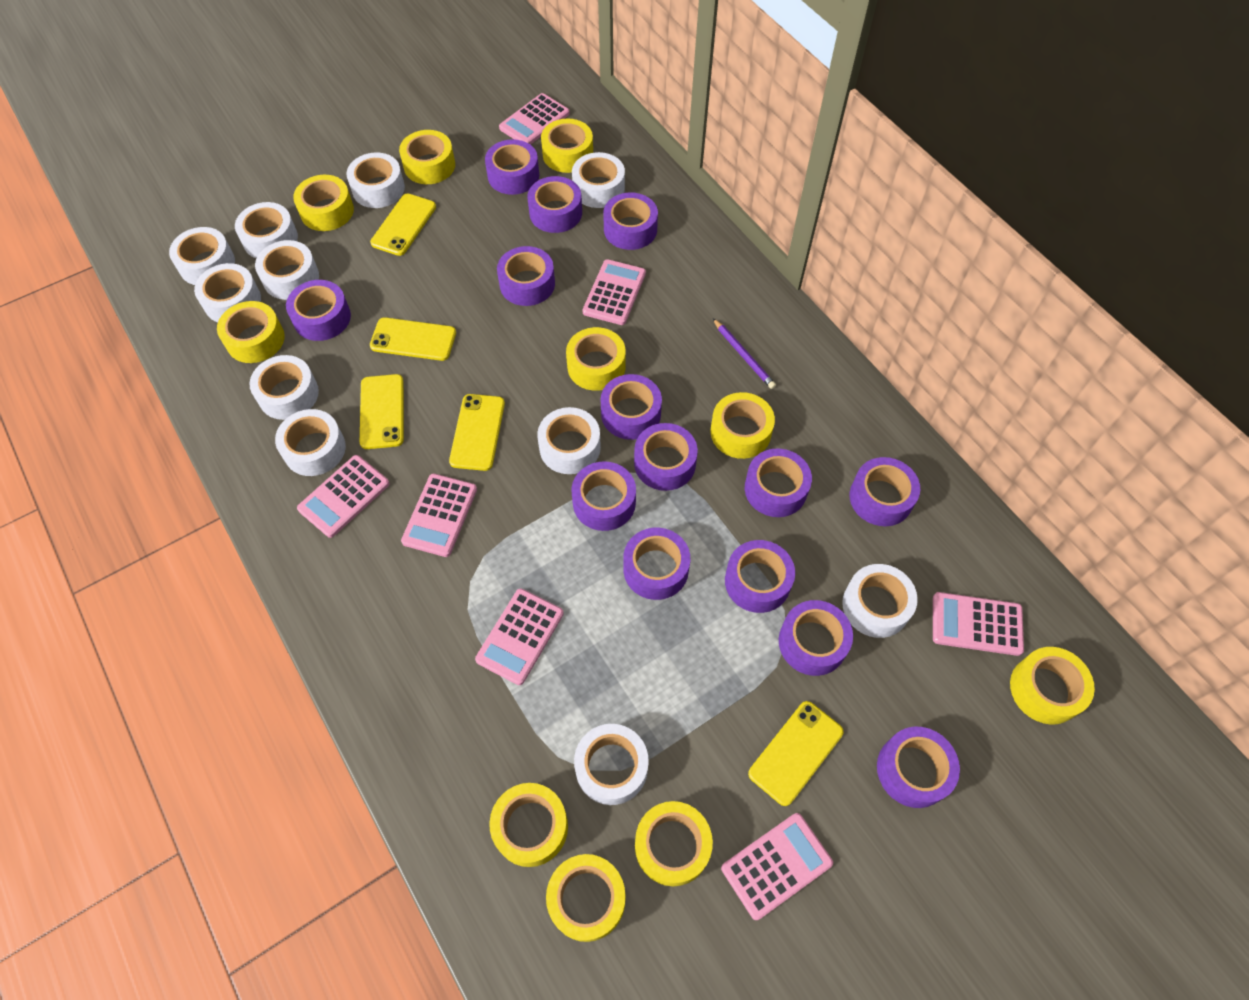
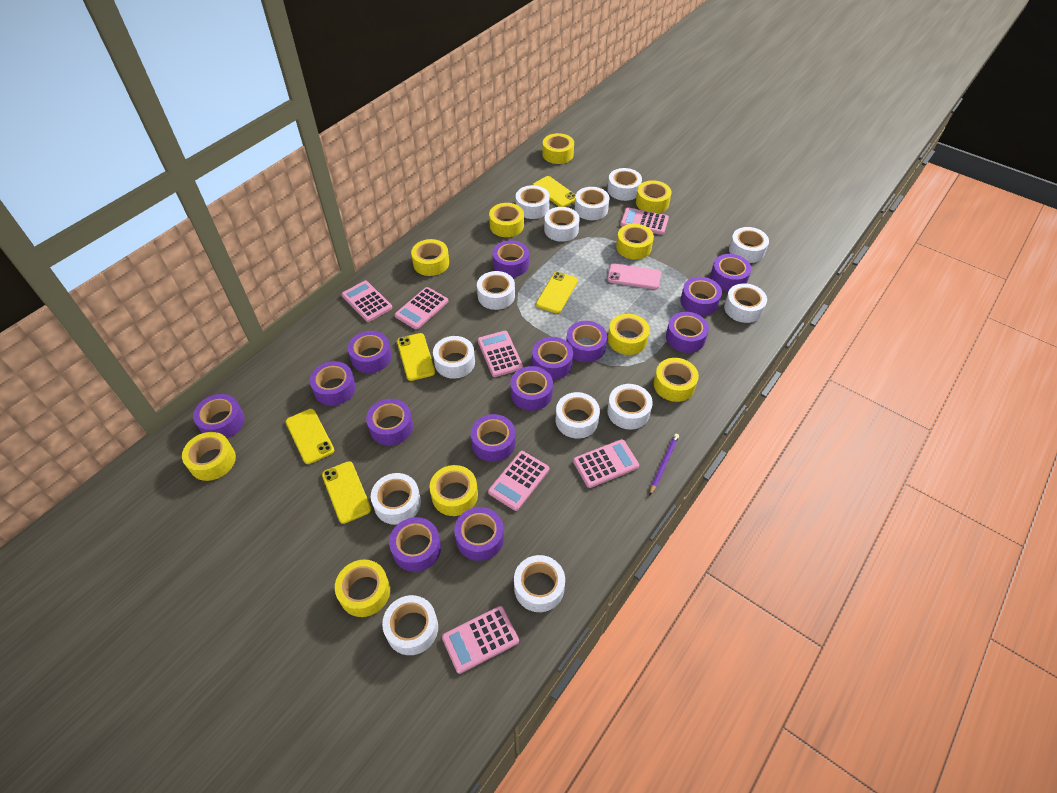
pink phone: 0 -> 1
white tape: 11 -> 13

